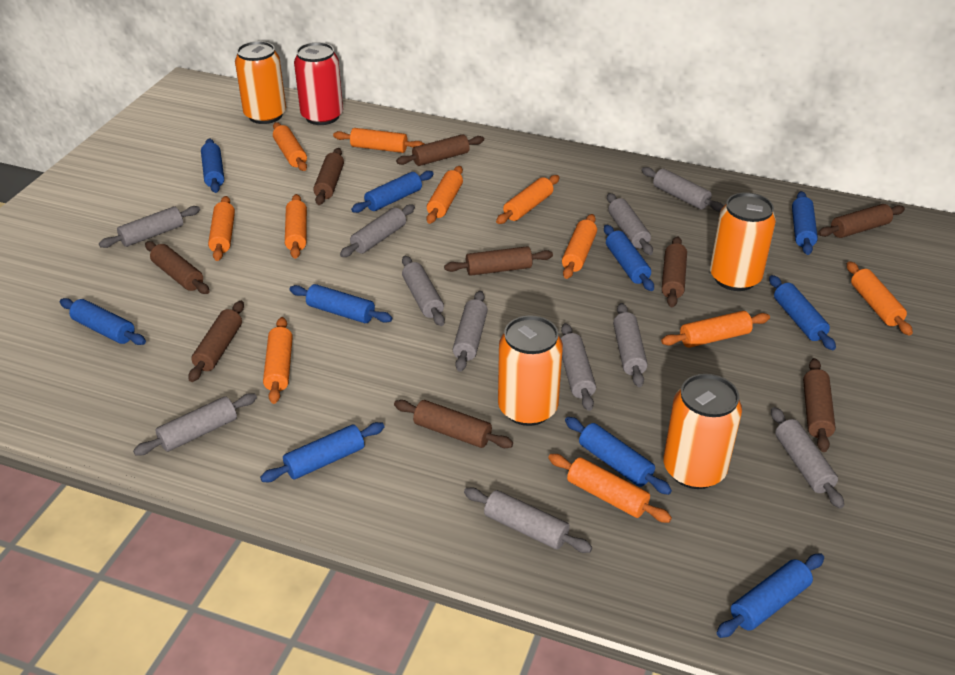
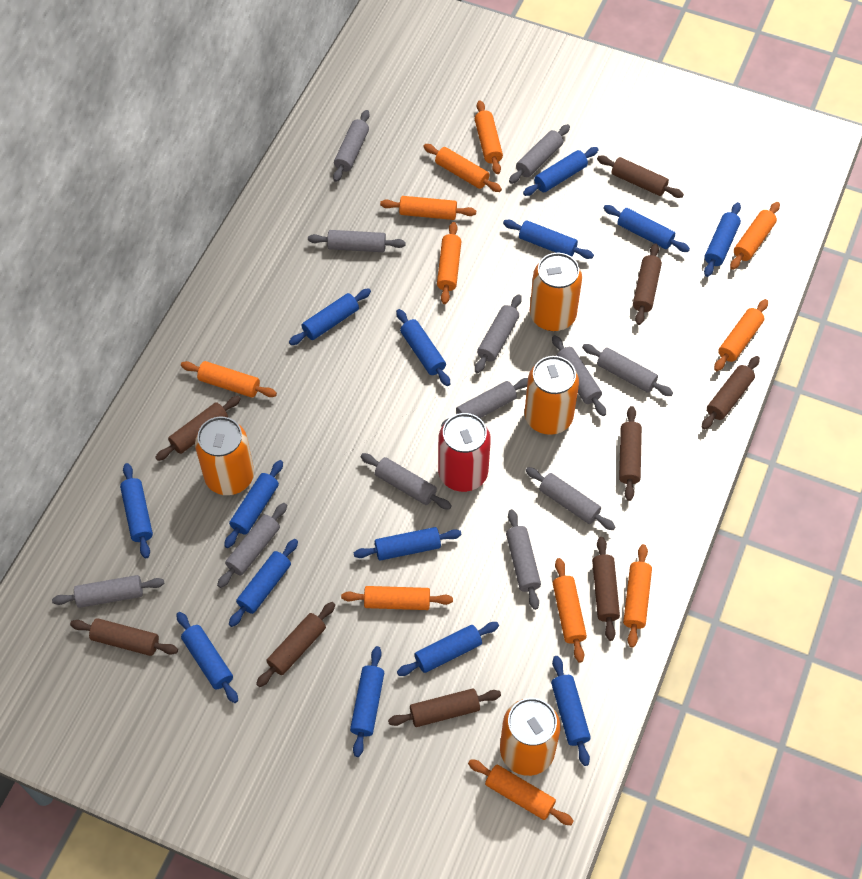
blue rolling pin: 10 -> 14
grey rolling pin: 11 -> 12

